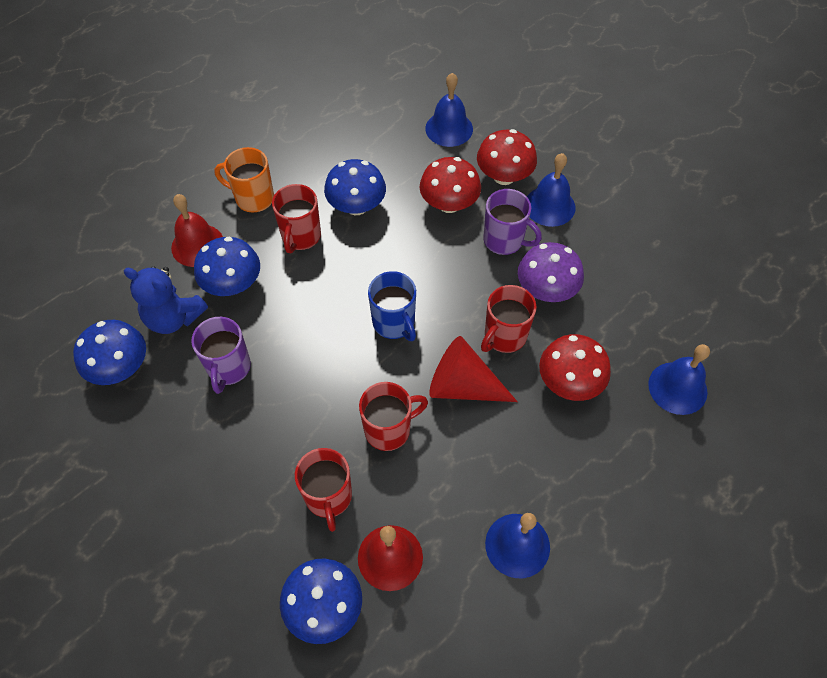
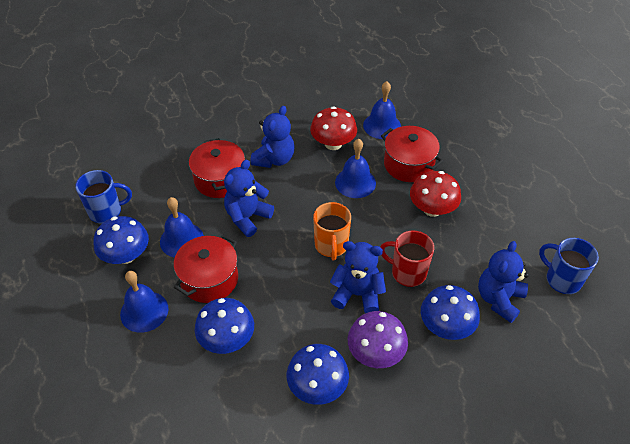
blue mug: 1 -> 2
blue teddy bear: 1 -> 4
purple mug: 2 -> 0
red bell: 2 -> 0
red cone: 1 -> 0
red mug: 4 -> 1
red mushroom: 3 -> 2
red pot: 0 -> 3

